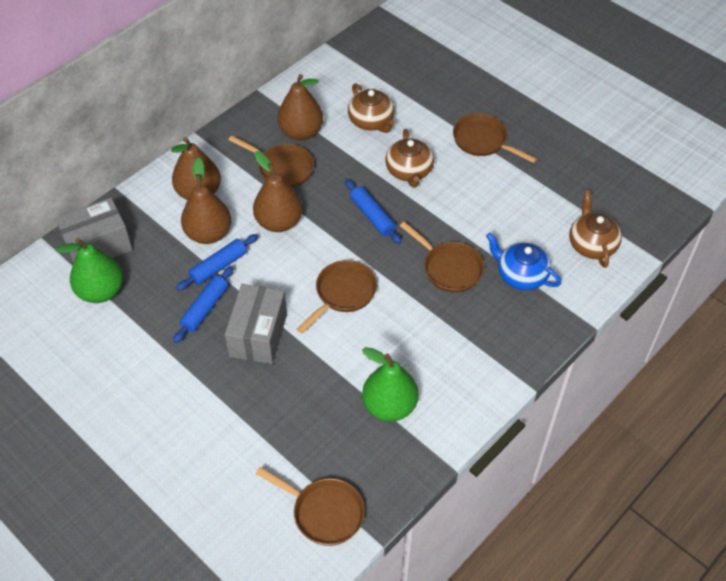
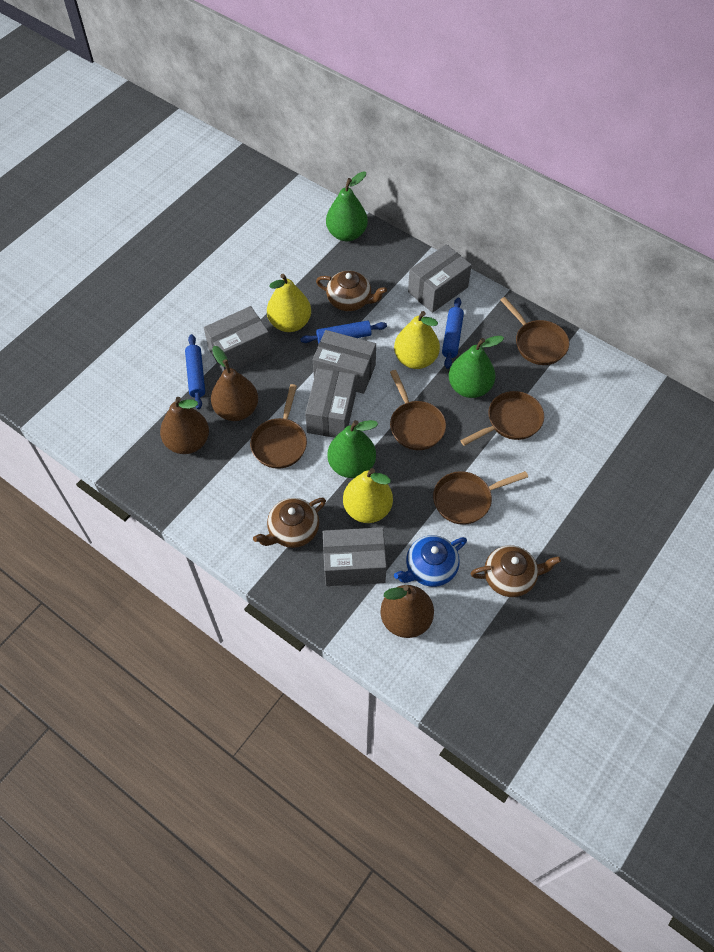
brown pear: 4 -> 3
green pear: 2 -> 3
grey box: 2 -> 5
yellow pear: 0 -> 3

